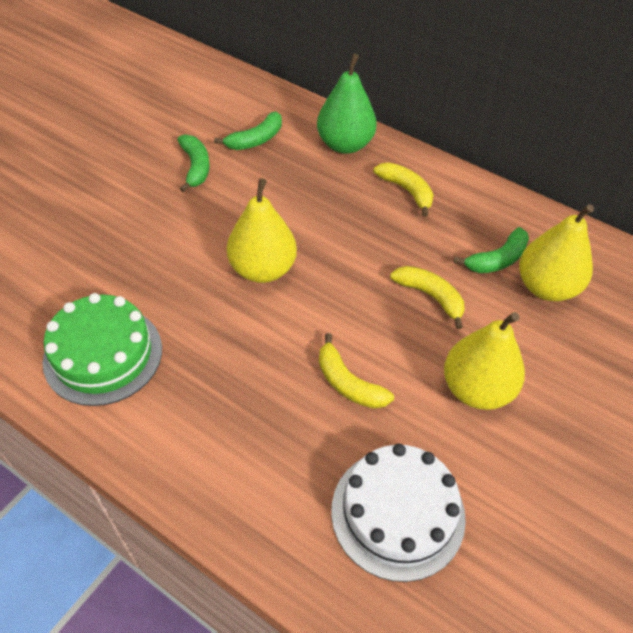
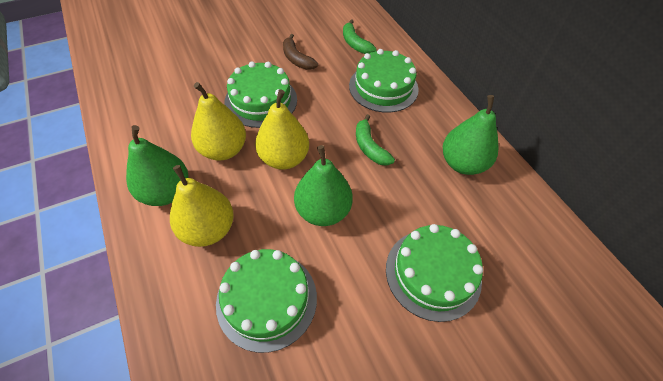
brown banana: 0 -> 1
green banana: 3 -> 2
green cake: 1 -> 4
green pear: 1 -> 3
white cake: 1 -> 0
yellow banana: 3 -> 0

